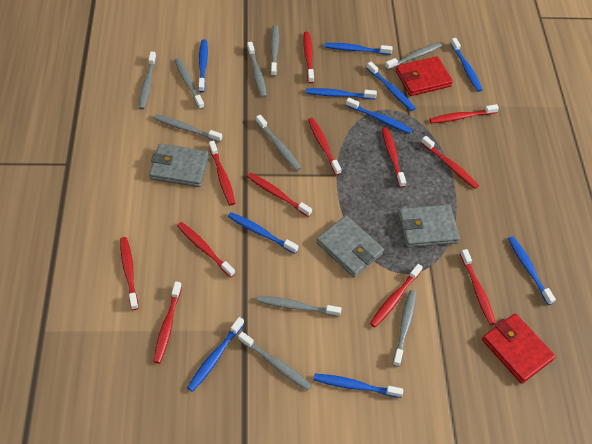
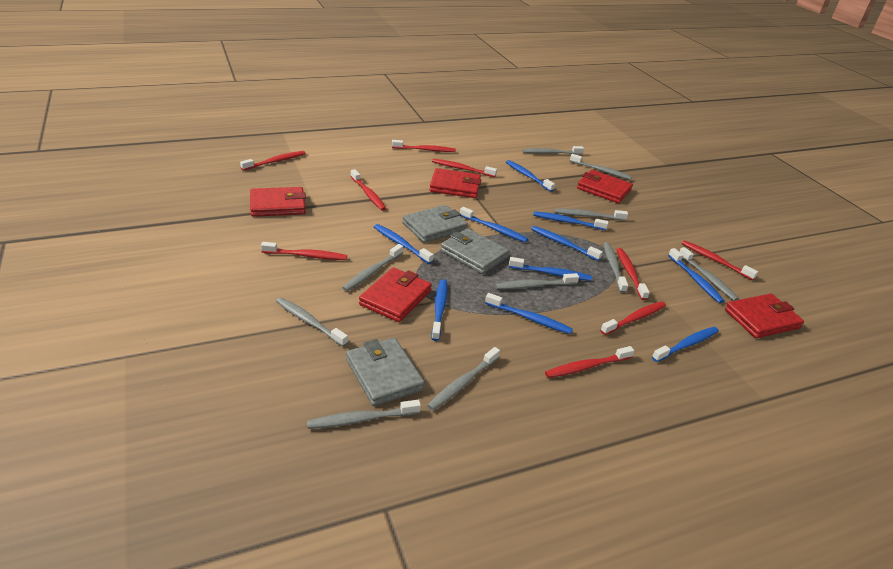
red toothbrush: 12 -> 9
red wallet: 2 -> 5

